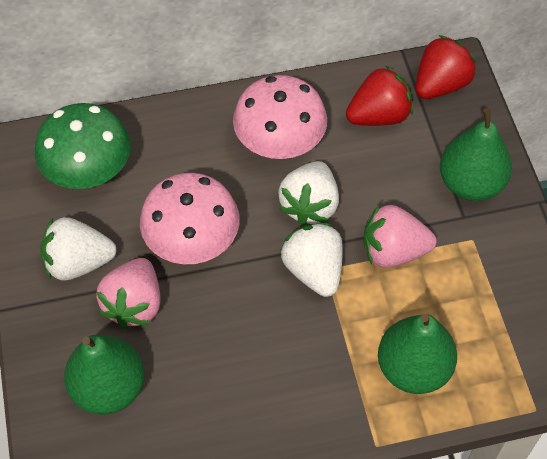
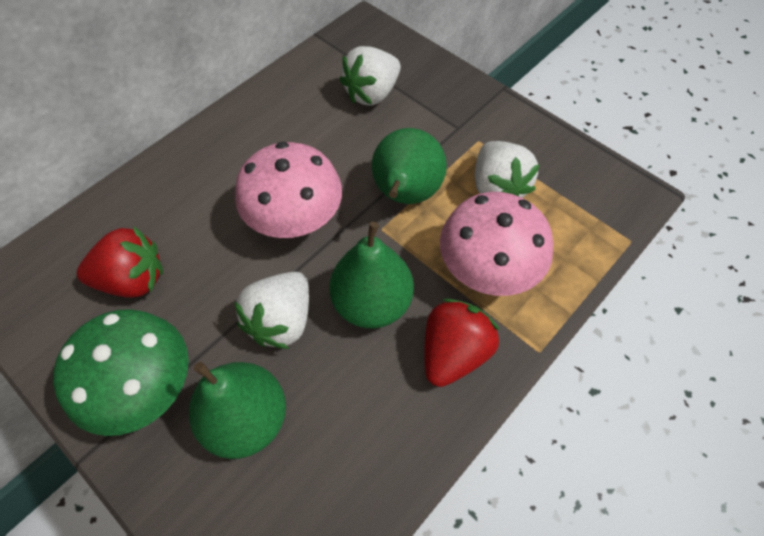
pink strawberry: 2 -> 0

